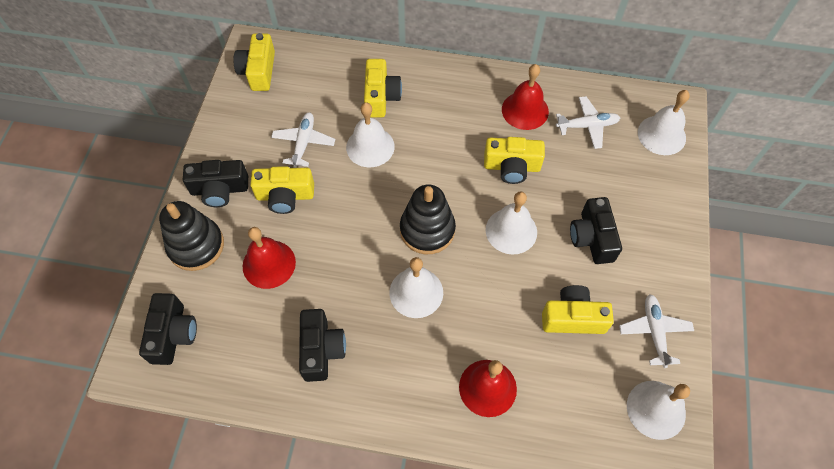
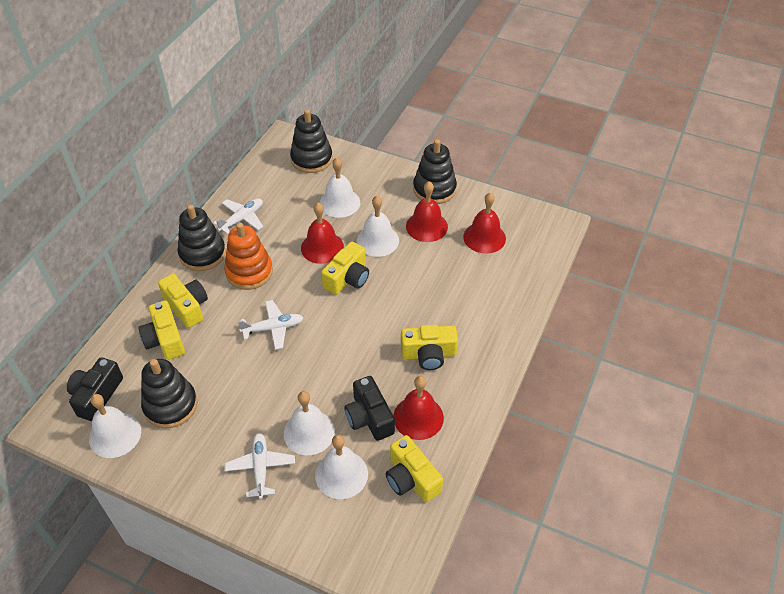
black camera: 4 -> 2
black stacking toy: 2 -> 4
orange stacking toy: 0 -> 1
red bell: 3 -> 4

